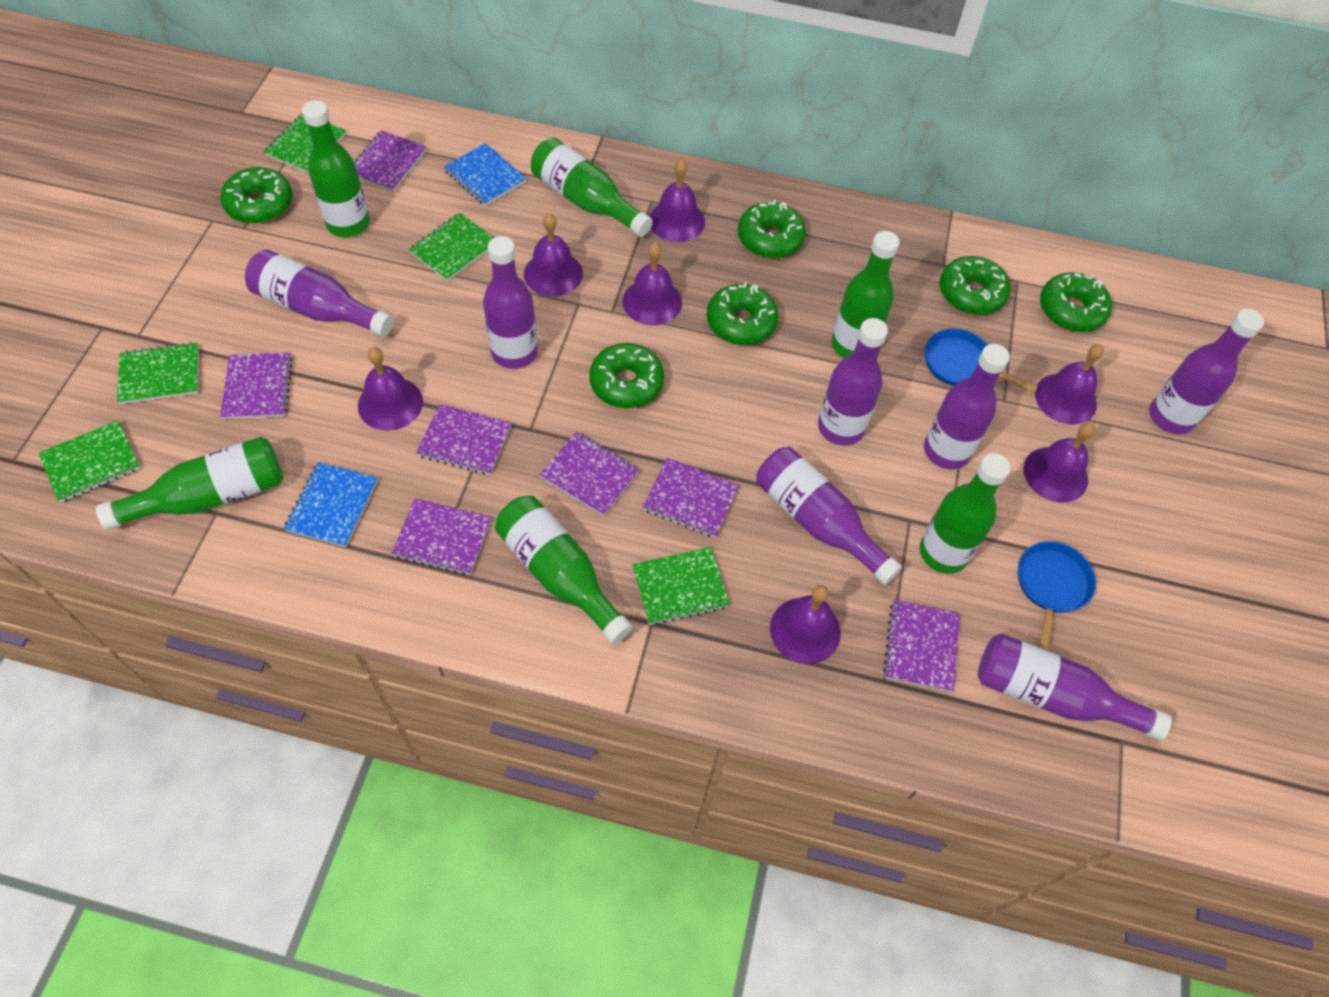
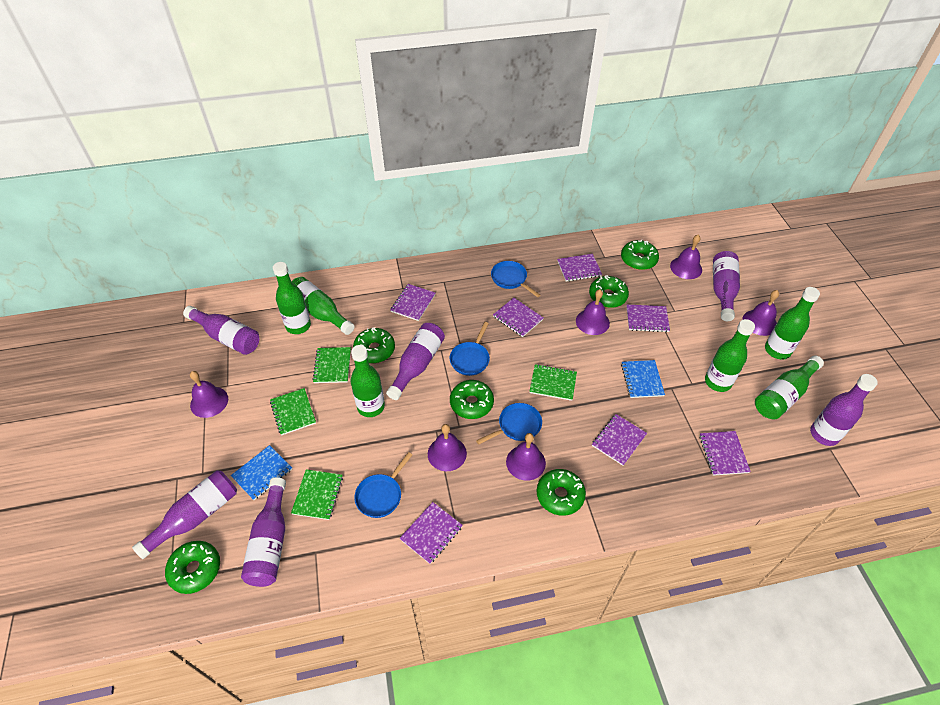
blue pan: 2 -> 4
green notebook: 5 -> 4
purple bell: 7 -> 6
purple bottle: 7 -> 6

